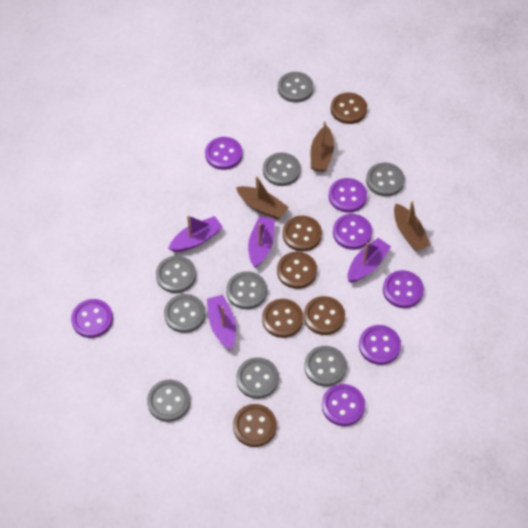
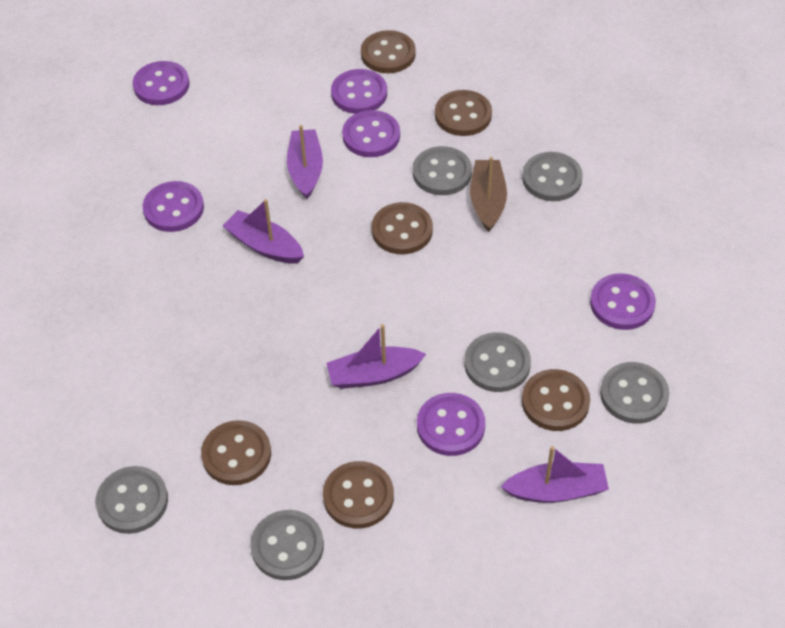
brown boat: 3 -> 1
grey button: 9 -> 6
purple button: 7 -> 6

